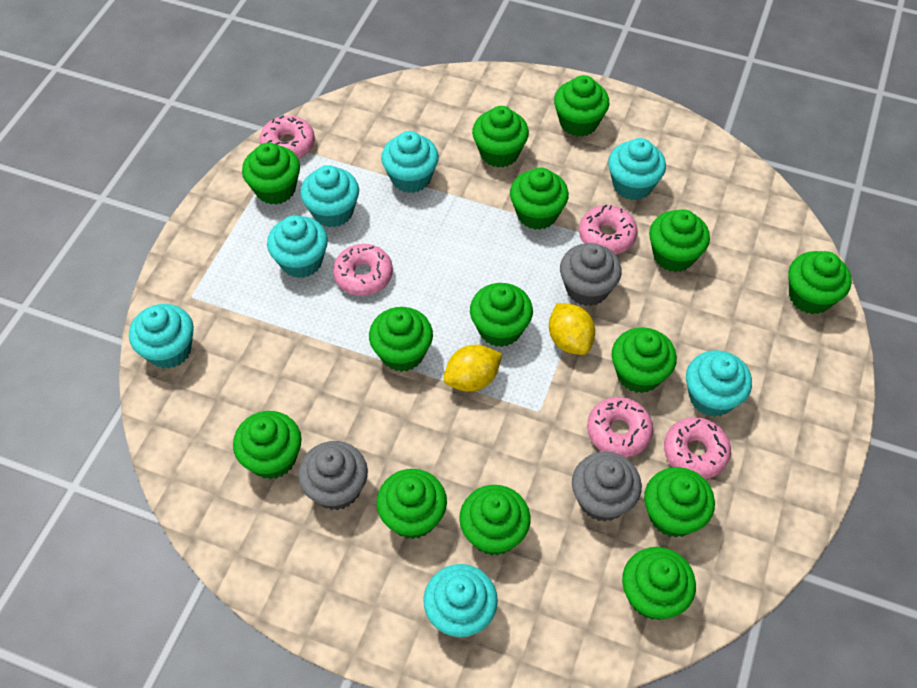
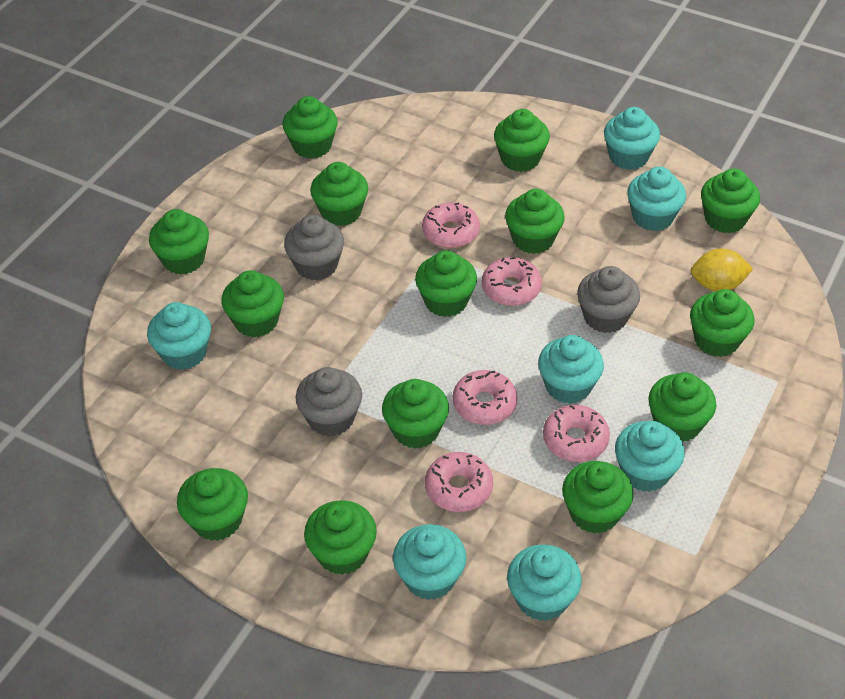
yellow lemon: 2 -> 1

